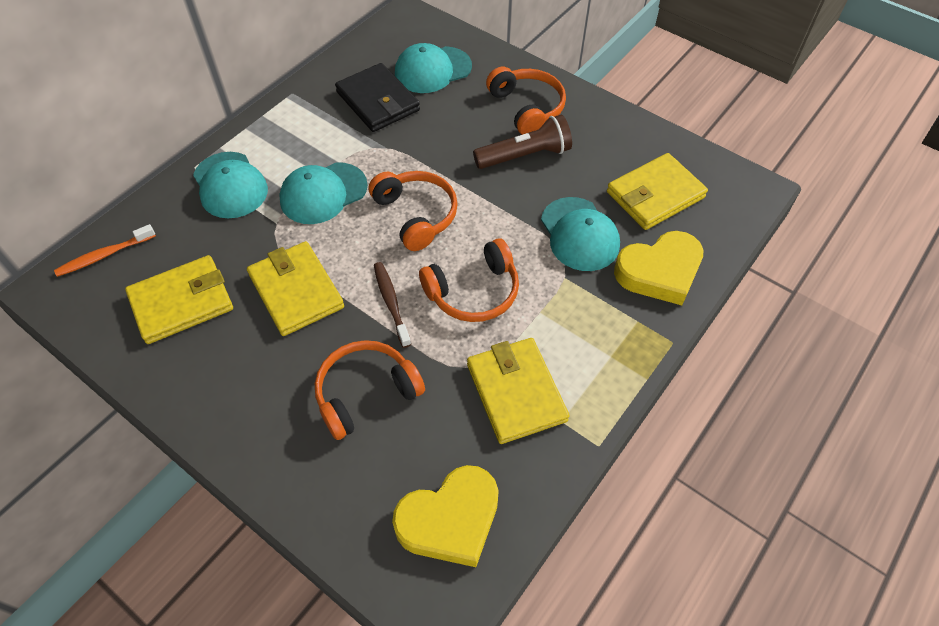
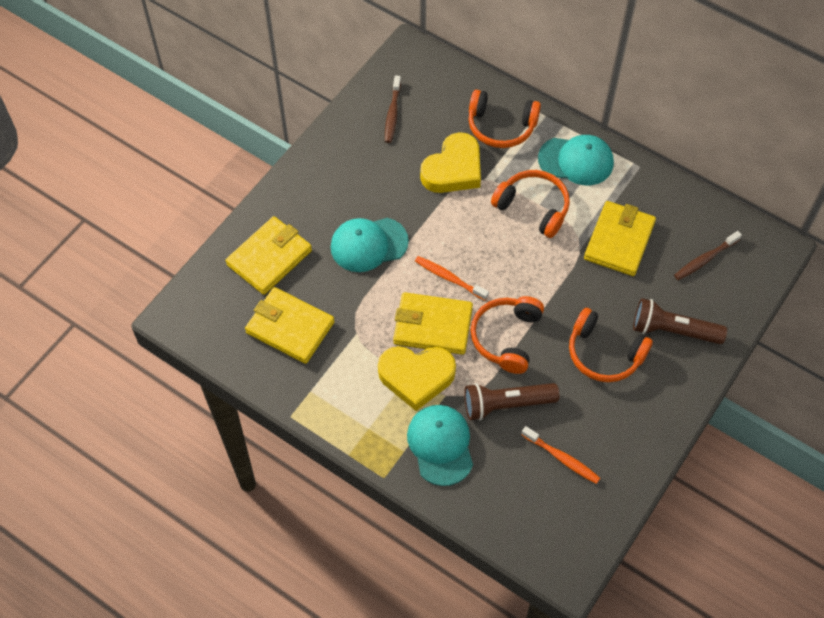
black wallet: 1 -> 0
brown flashlight: 1 -> 2
brown toothbrush: 1 -> 2
orange toothbrush: 1 -> 2
turquoise cap: 4 -> 3

